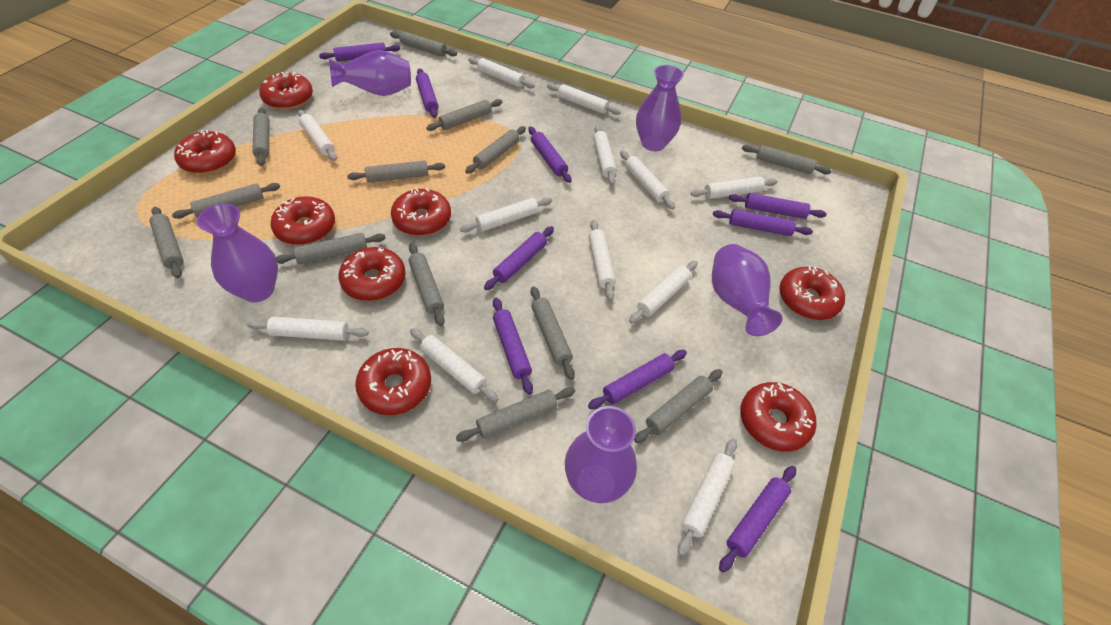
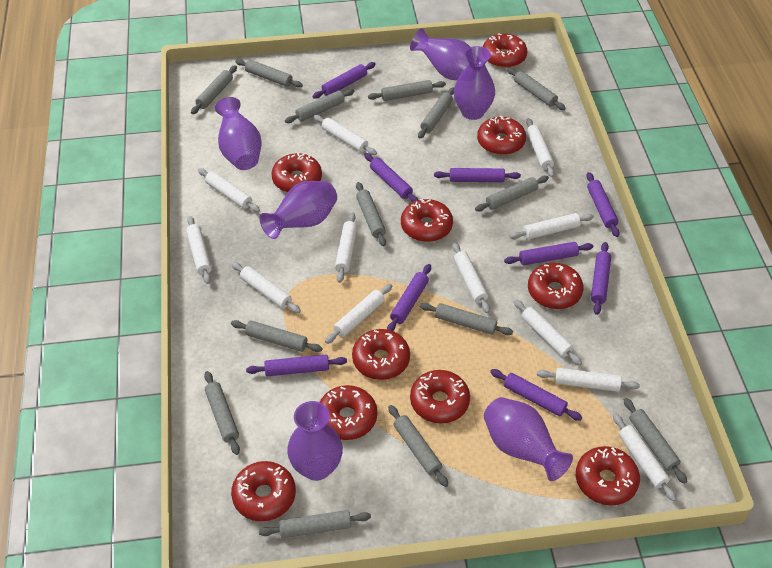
grey rolling pin: 13 -> 14
purple vase: 5 -> 6
red donut: 8 -> 10

